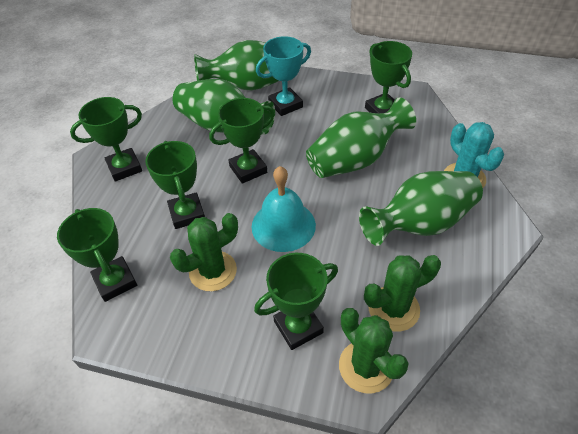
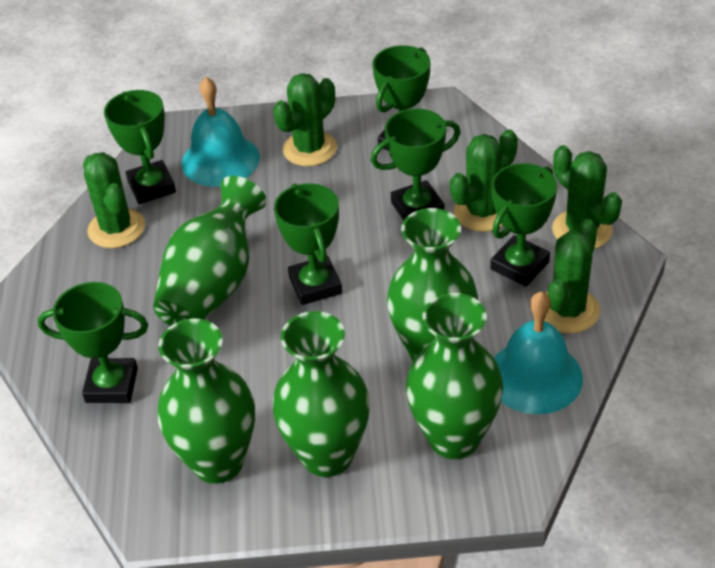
green cactus: 3 -> 5
green vase: 4 -> 5
turquoise bell: 1 -> 2
turquoise cactus: 1 -> 0
turquoise trophy: 1 -> 0

